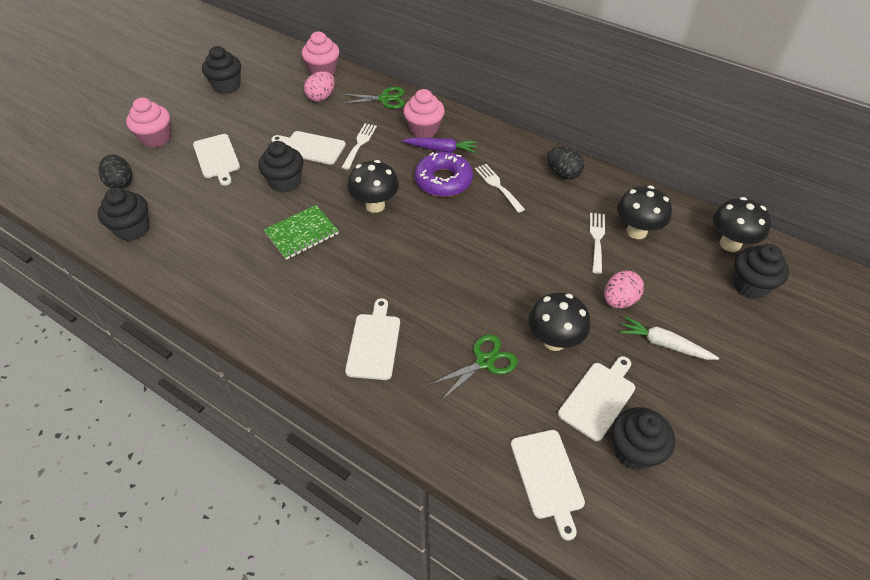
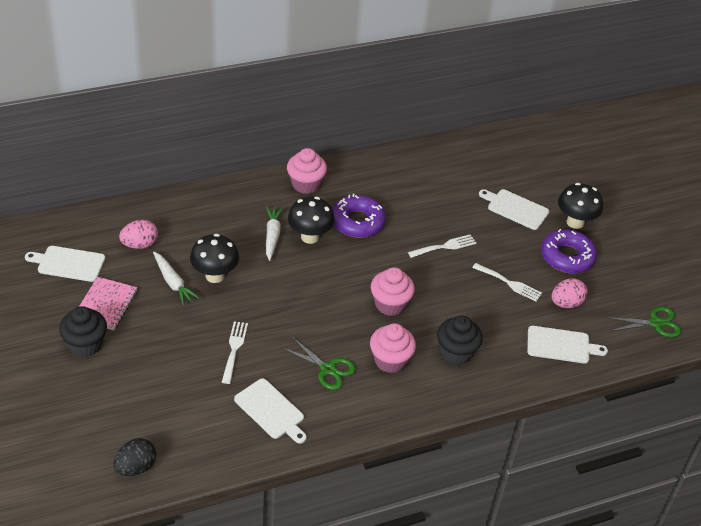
black cupcake: 5 -> 2
black egg: 2 -> 1
black mushroom: 4 -> 3
green notebook: 1 -> 0
pink notebook: 0 -> 1
purple carrot: 1 -> 0
purple donut: 1 -> 2
white carrot: 1 -> 2
white cutting board: 5 -> 4

